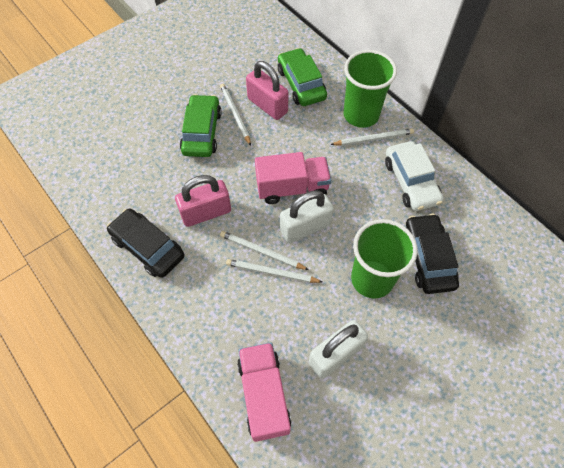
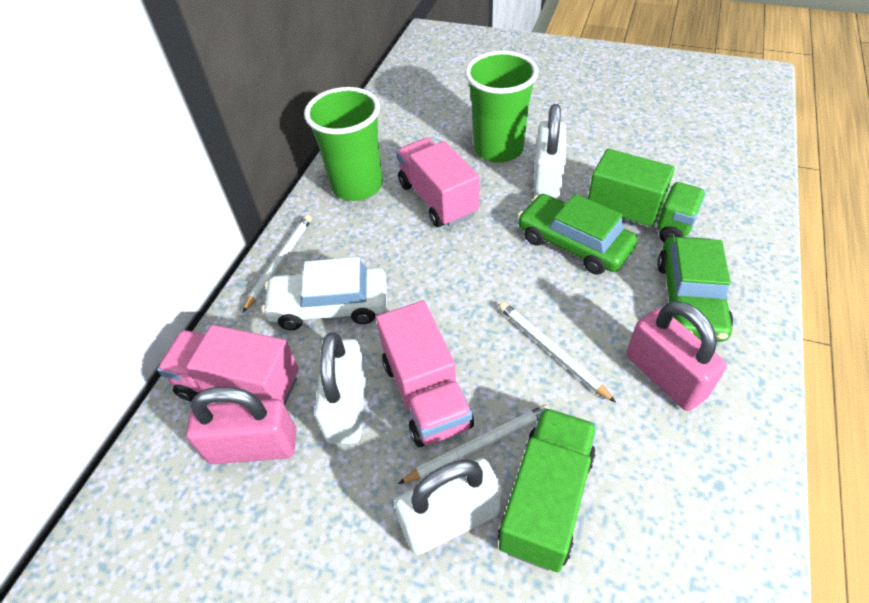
black car: 2 -> 0
green truck: 0 -> 2
pink truck: 2 -> 3
white padlock: 2 -> 3
white pencil: 4 -> 3

